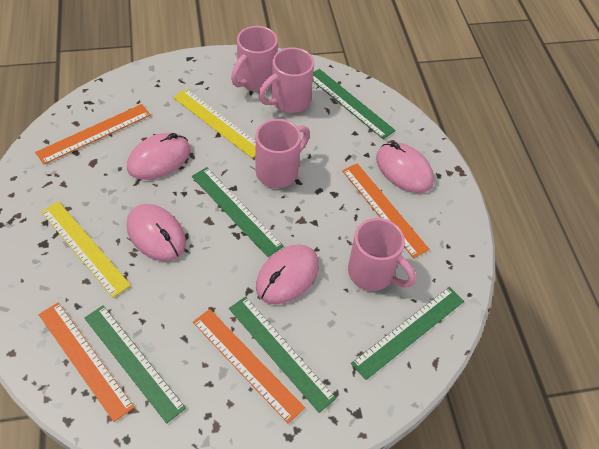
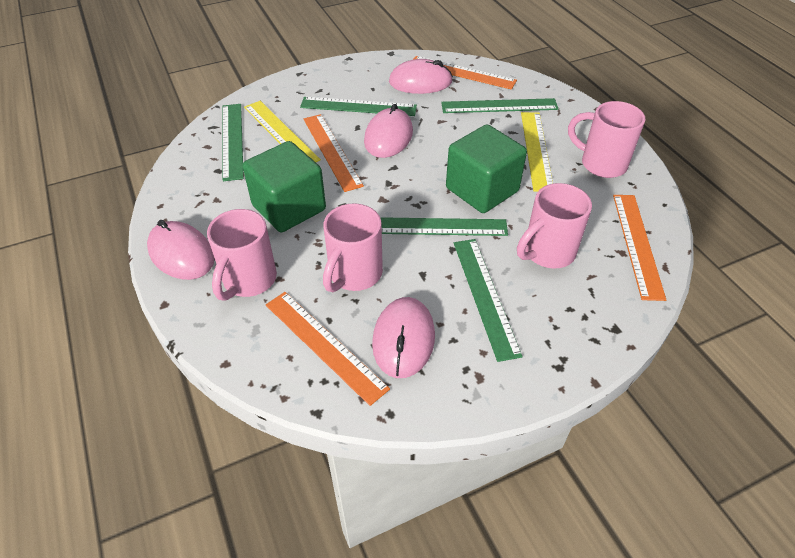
green cube: 0 -> 2

